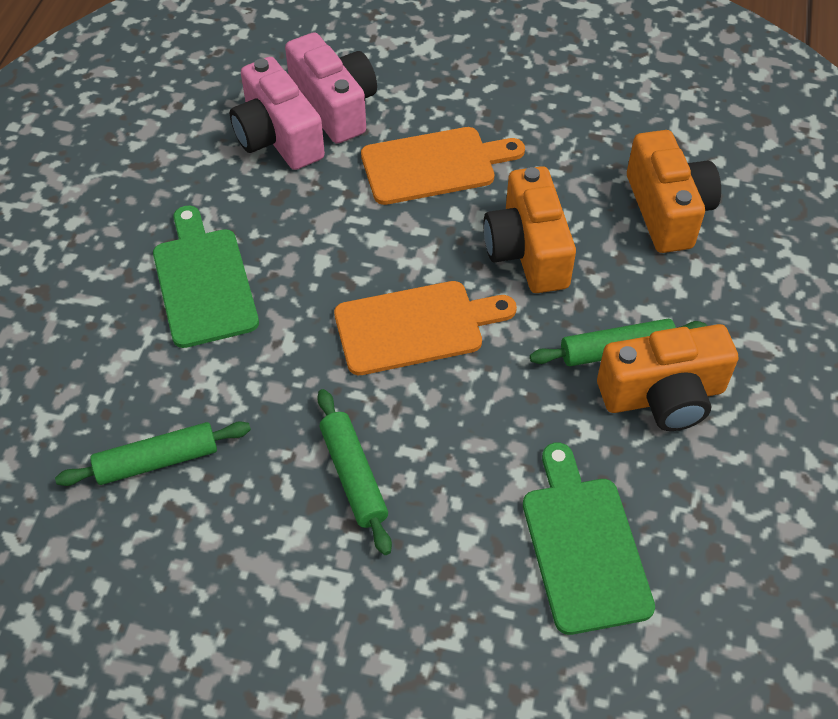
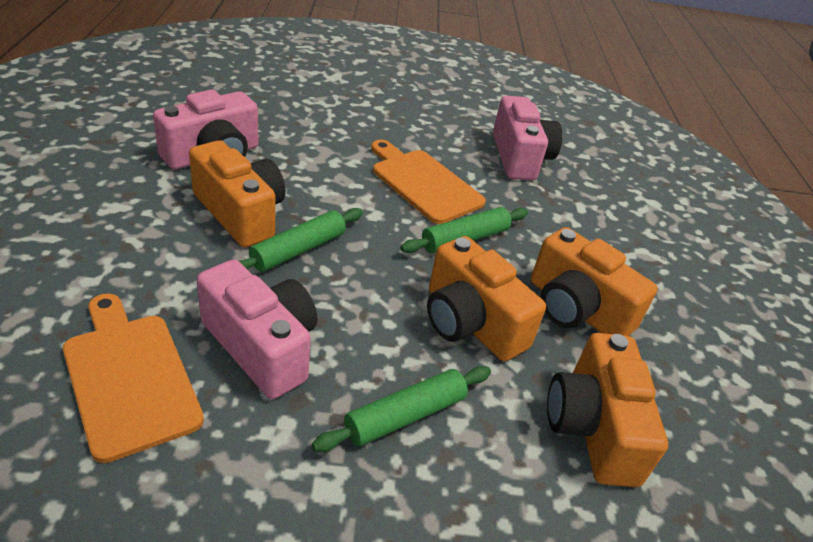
green cutting board: 2 -> 0
orange camera: 3 -> 4
pink camera: 2 -> 3

